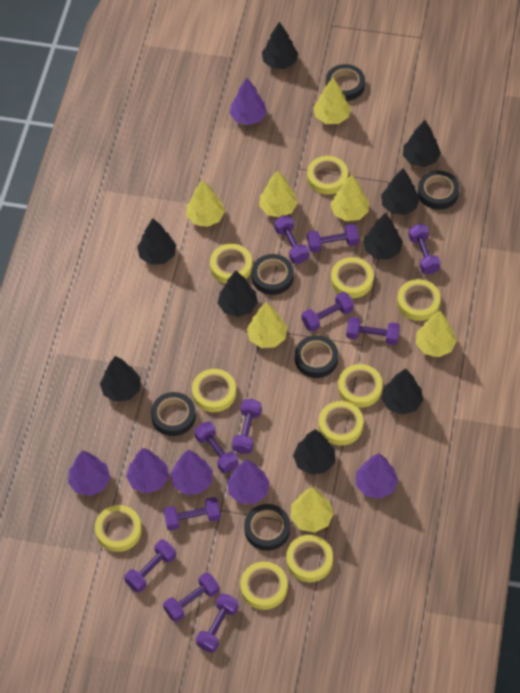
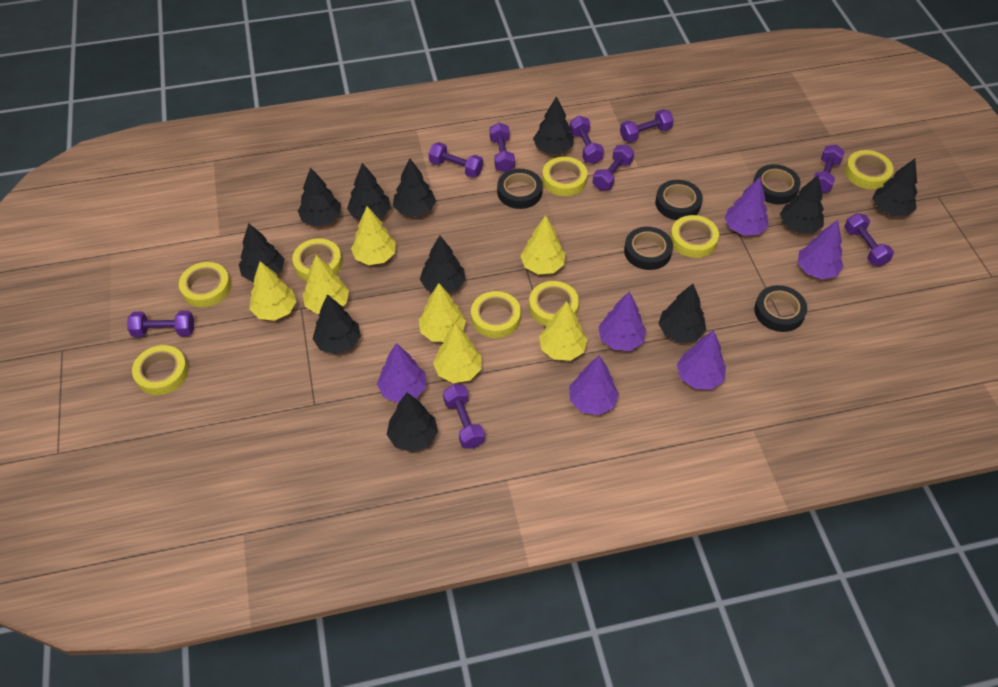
black tape: 6 -> 5
black tree: 9 -> 11
purple dumbbell: 11 -> 9
yellow tape: 10 -> 8

